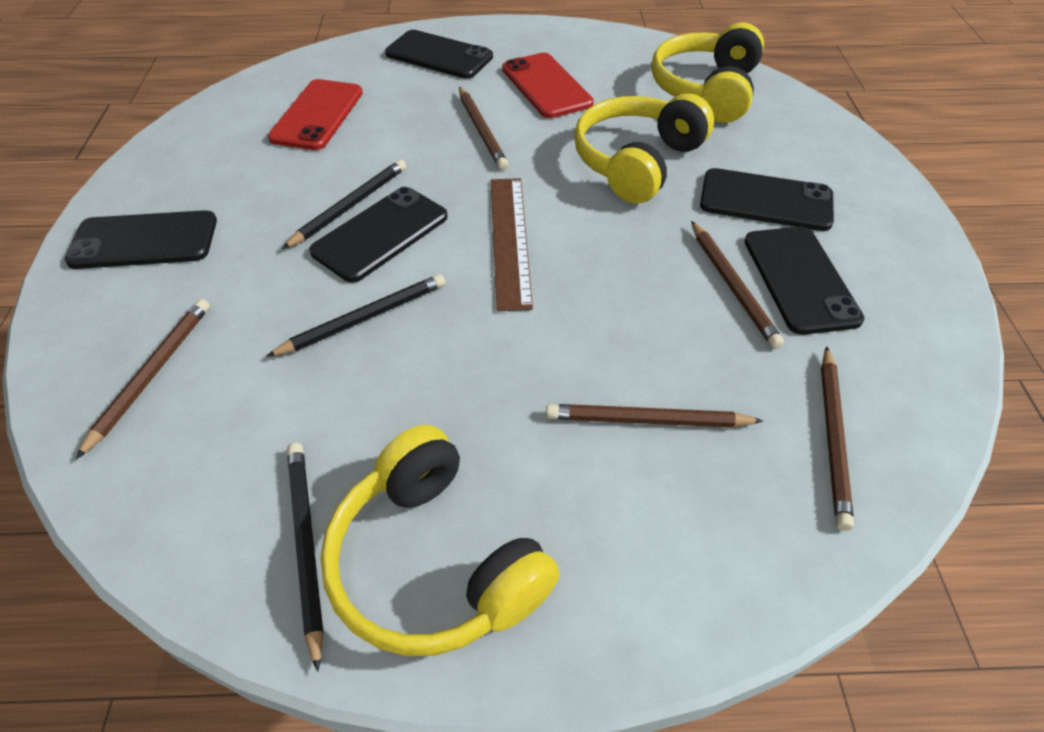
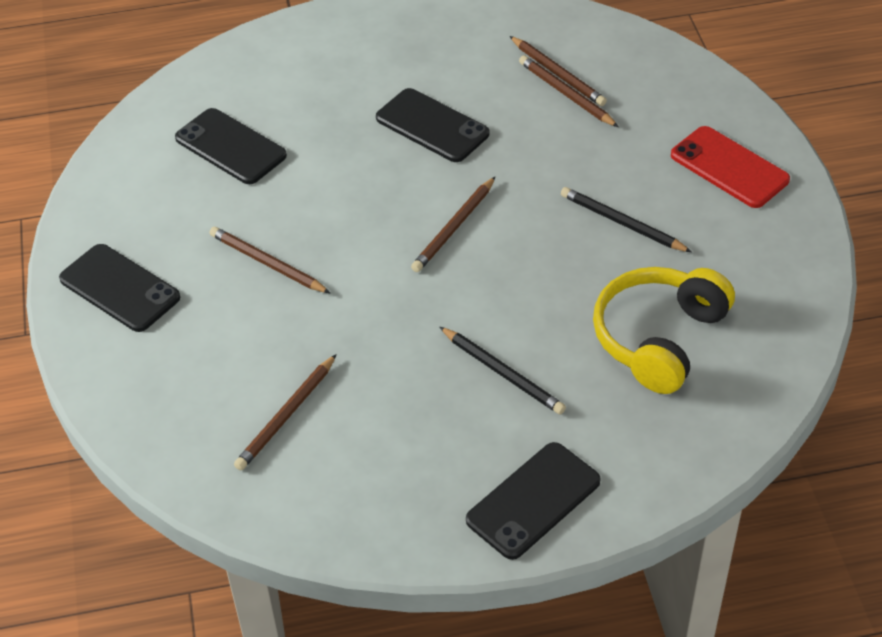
black pencil: 3 -> 2
black phone: 5 -> 4
brown ruler: 1 -> 0
red phone: 2 -> 1
yellow headphones: 3 -> 1

